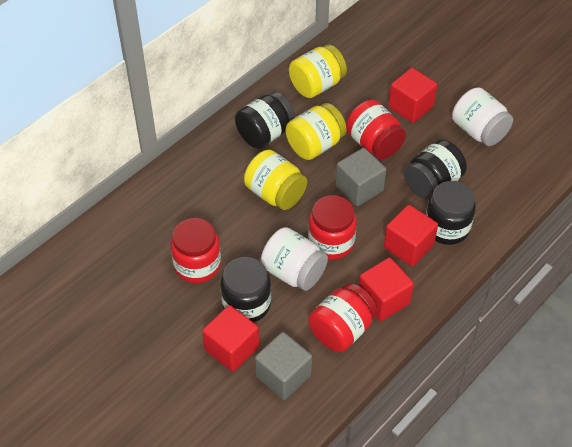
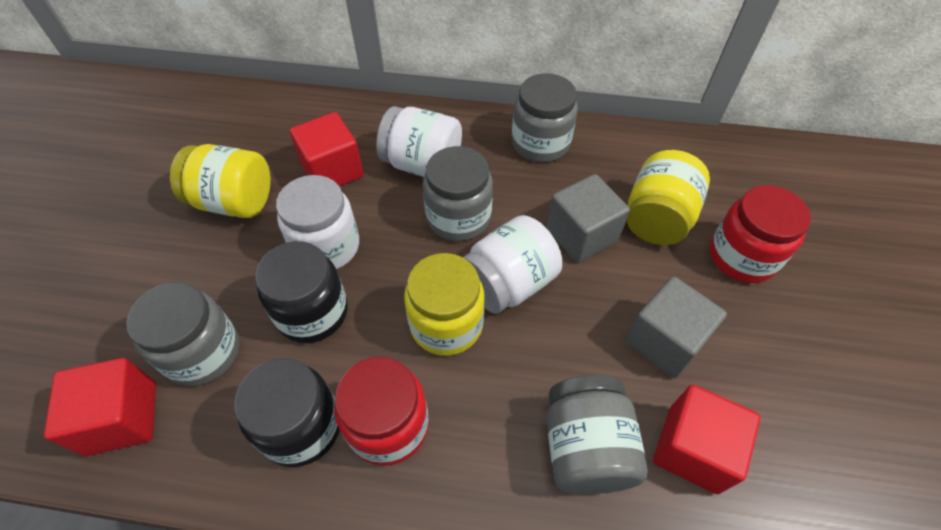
black jar: 4 -> 2
grey jar: 0 -> 4
red cube: 4 -> 3
red jar: 4 -> 2
white jar: 2 -> 3

